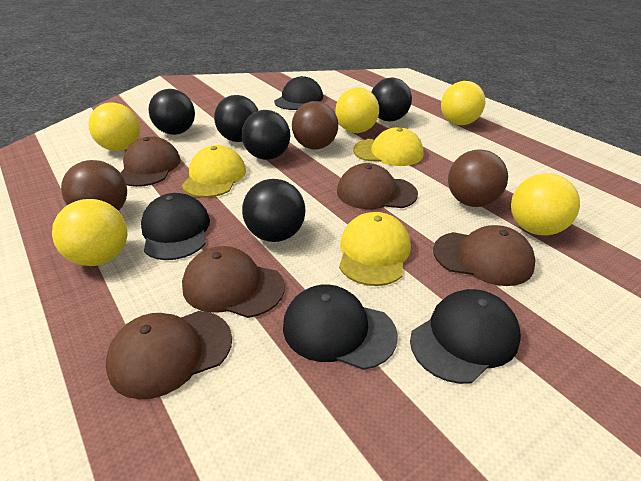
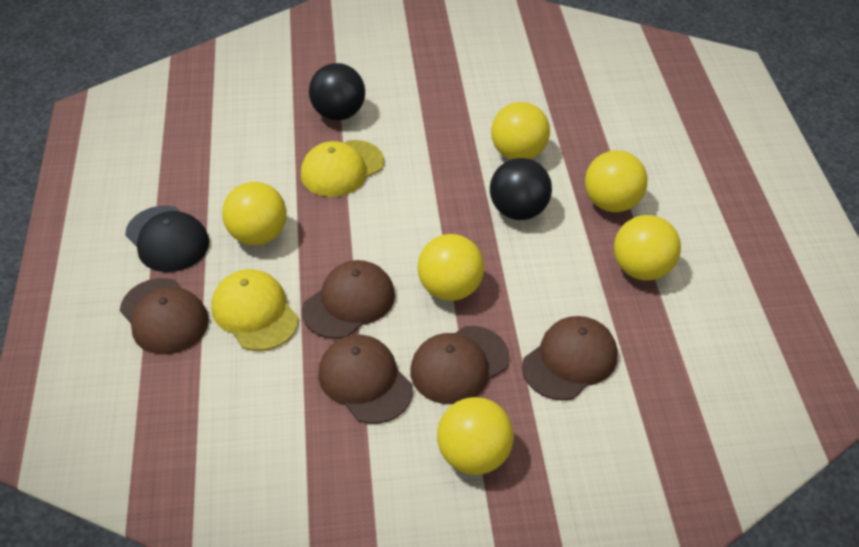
black ball: 5 -> 2
black cap: 4 -> 1
brown ball: 3 -> 0
yellow ball: 5 -> 6
yellow cap: 3 -> 2

